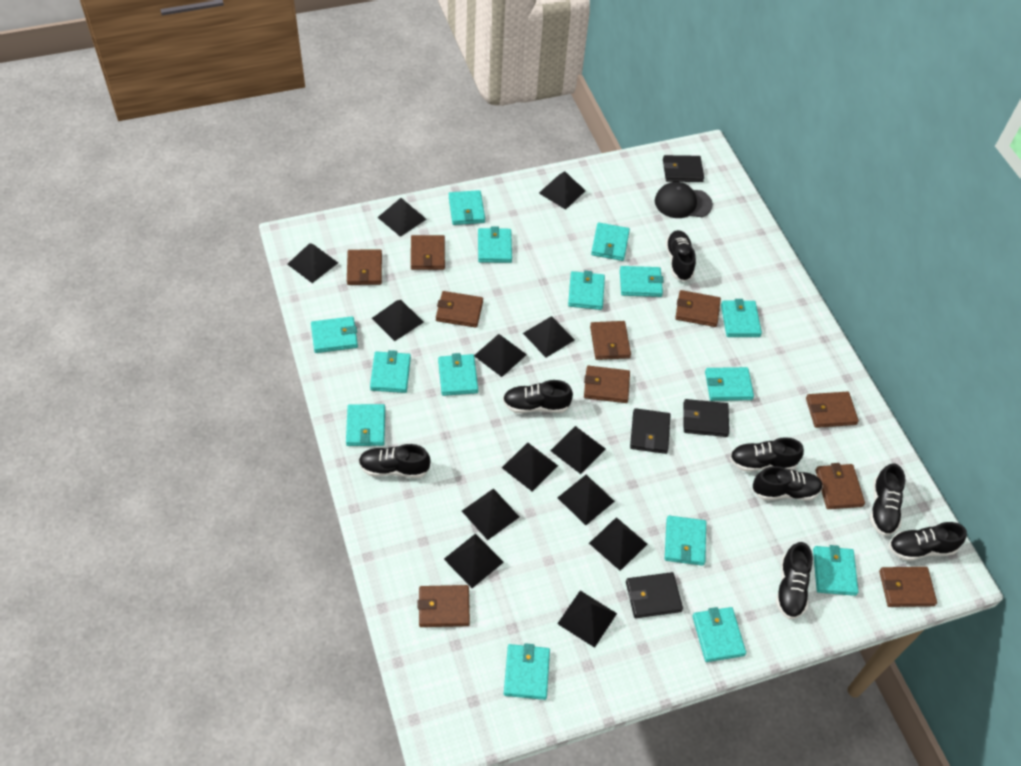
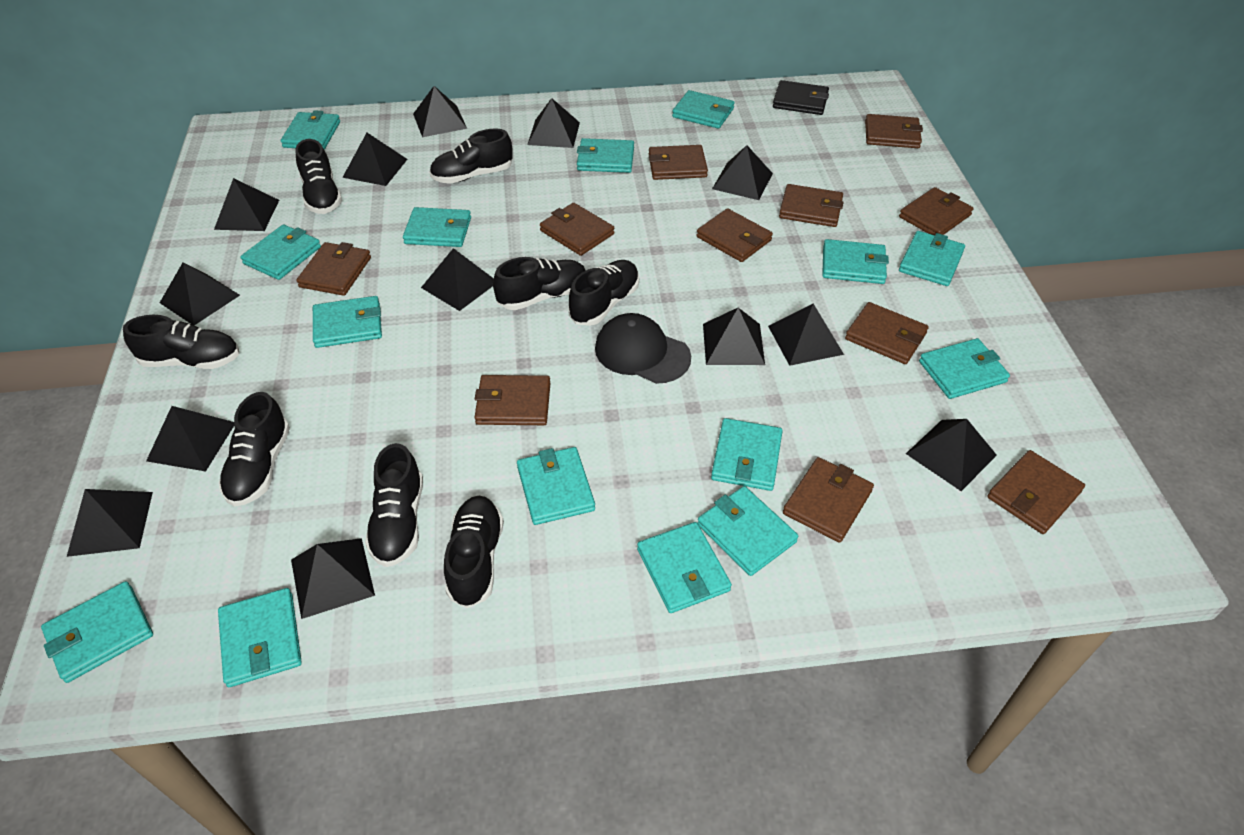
black wallet: 4 -> 1
brown wallet: 10 -> 11

